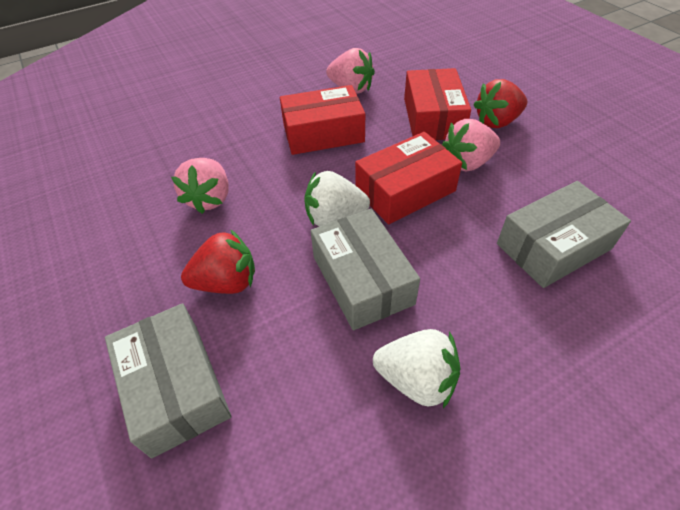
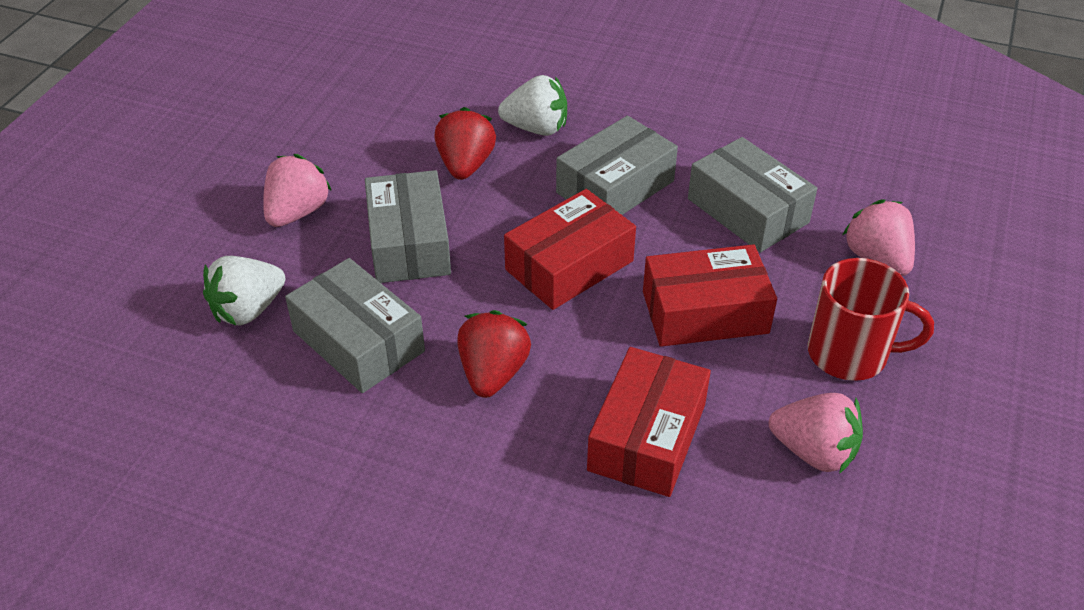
grey box: 3 -> 4
red mug: 0 -> 1

